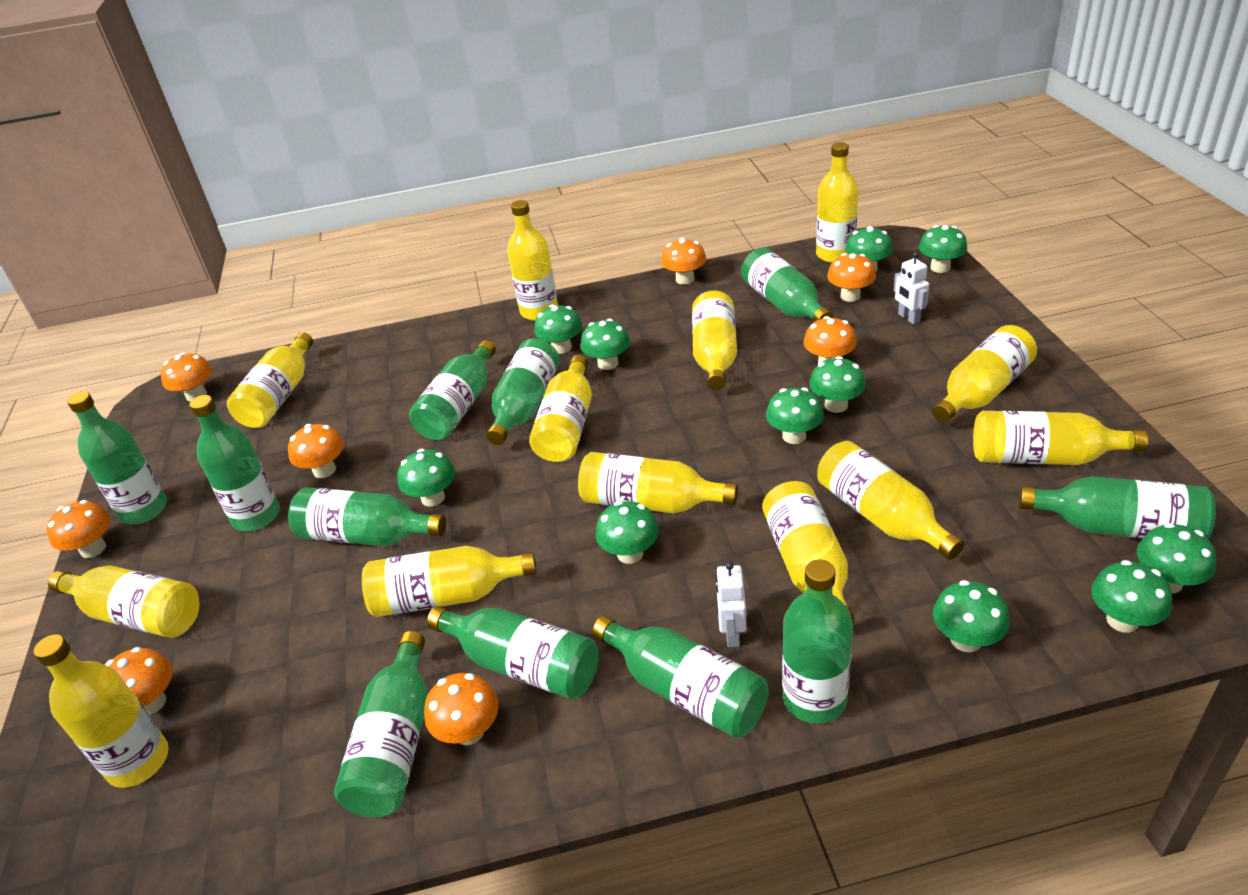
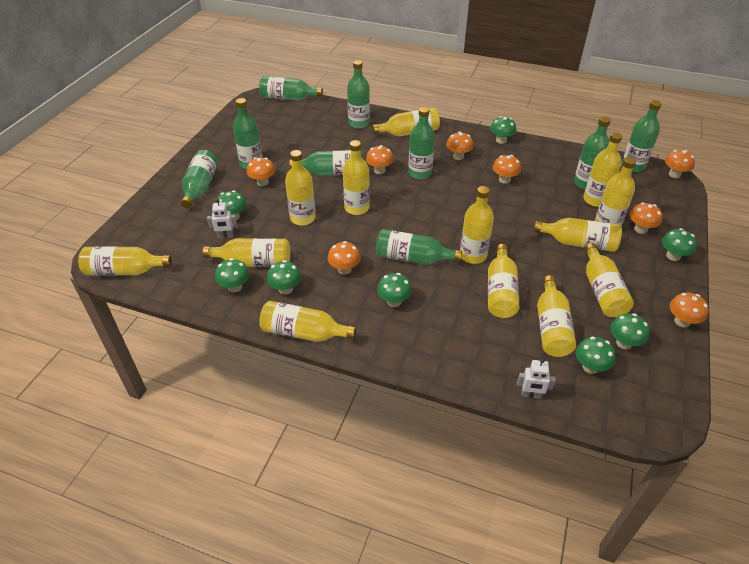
green bottle: 11 -> 9
green mushroom: 11 -> 8

